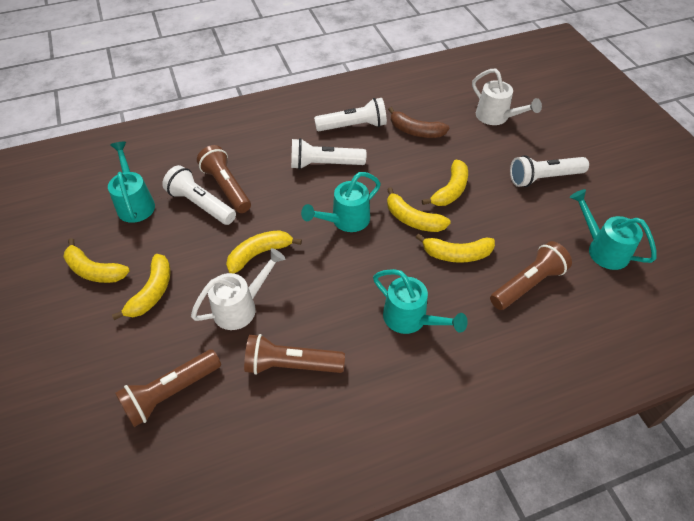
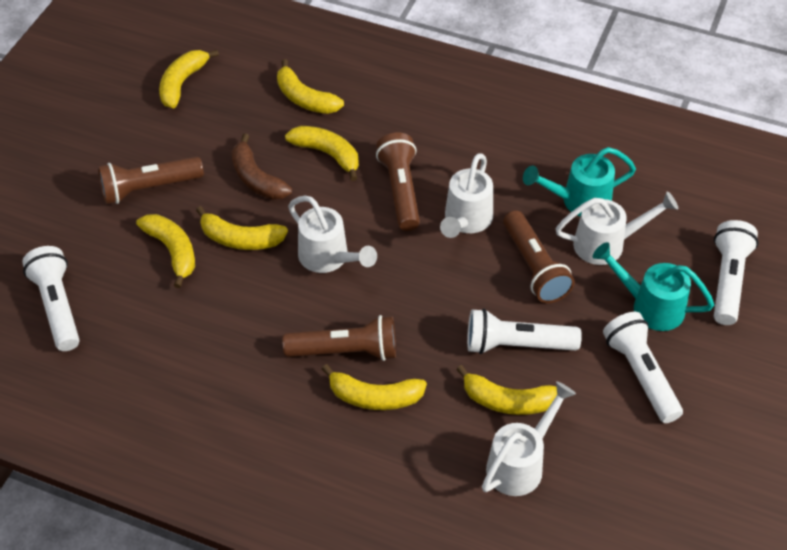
turquoise watering can: 4 -> 2
white watering can: 2 -> 4
yellow banana: 6 -> 7

